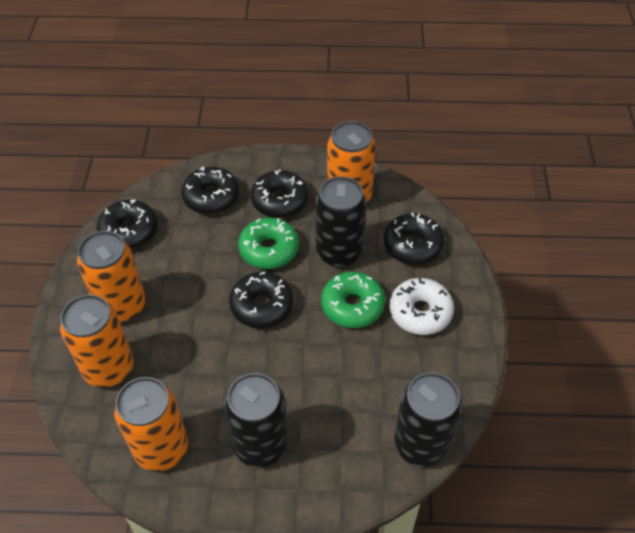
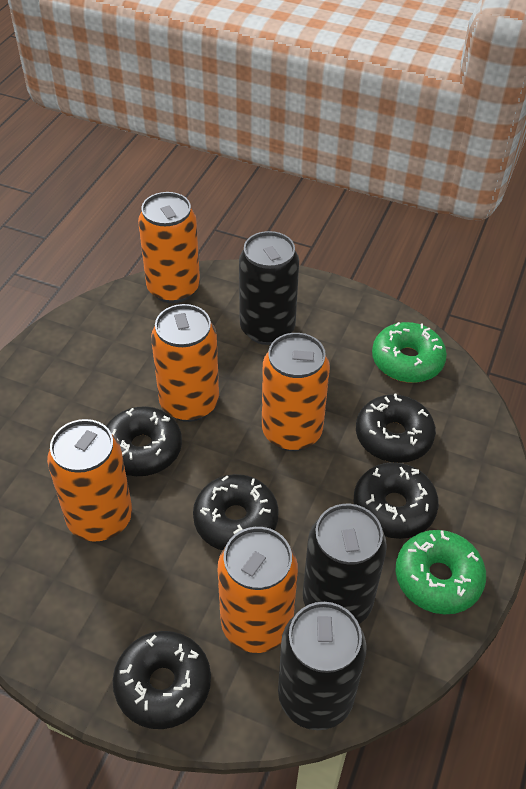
orange can: 4 -> 5
white donut: 1 -> 0

